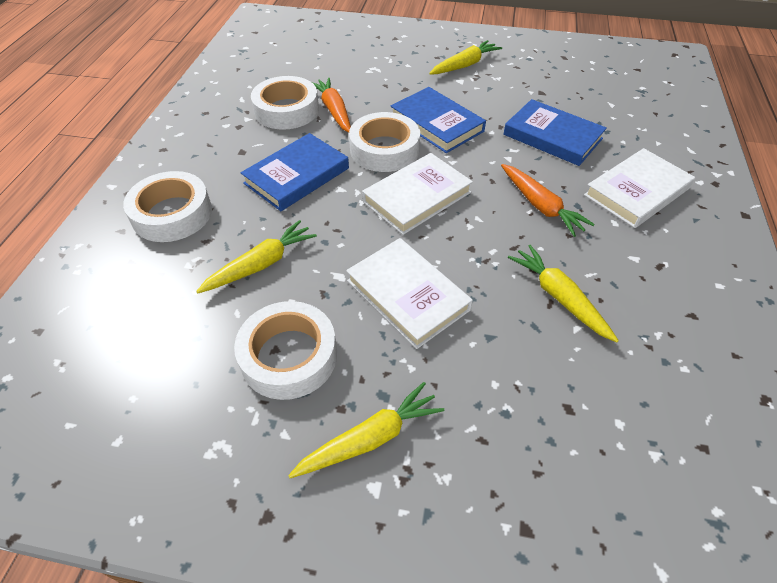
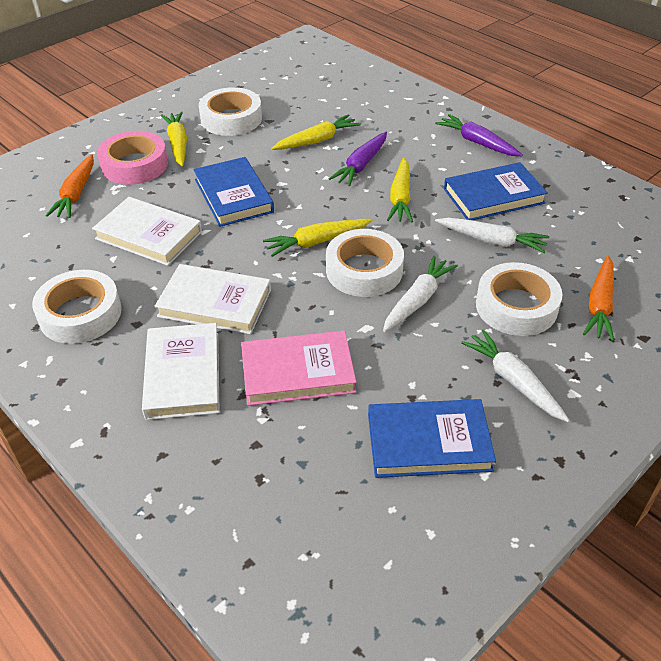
pink book: 0 -> 1
pink tape: 0 -> 1
purple carrot: 0 -> 2
white carrot: 0 -> 3

